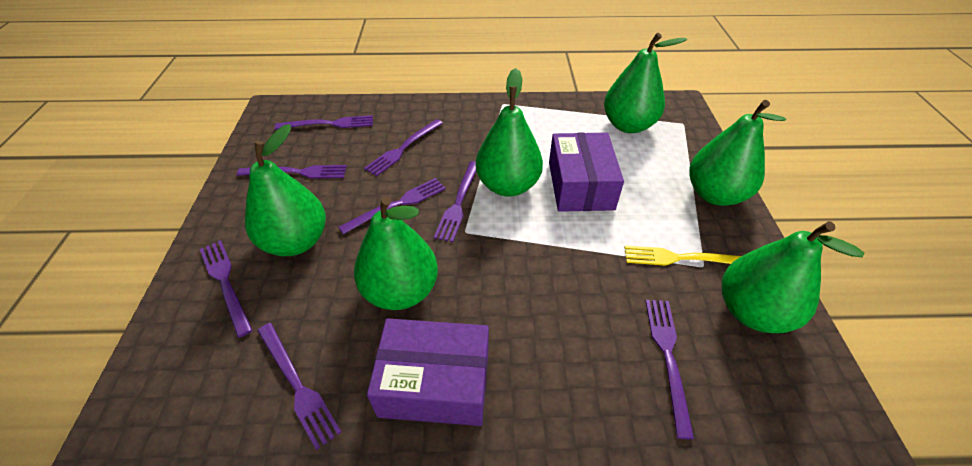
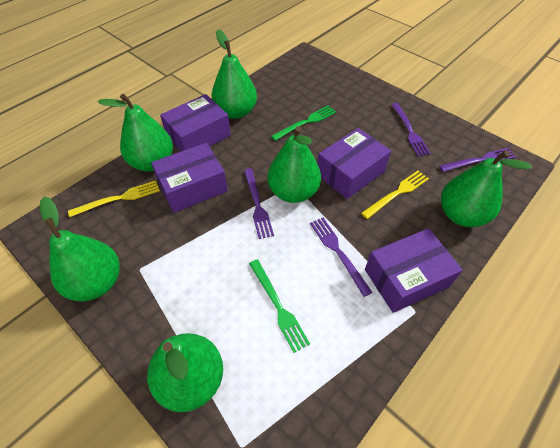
green fork: 0 -> 2
purple box: 2 -> 4
purple fork: 8 -> 4
yellow fork: 1 -> 2

